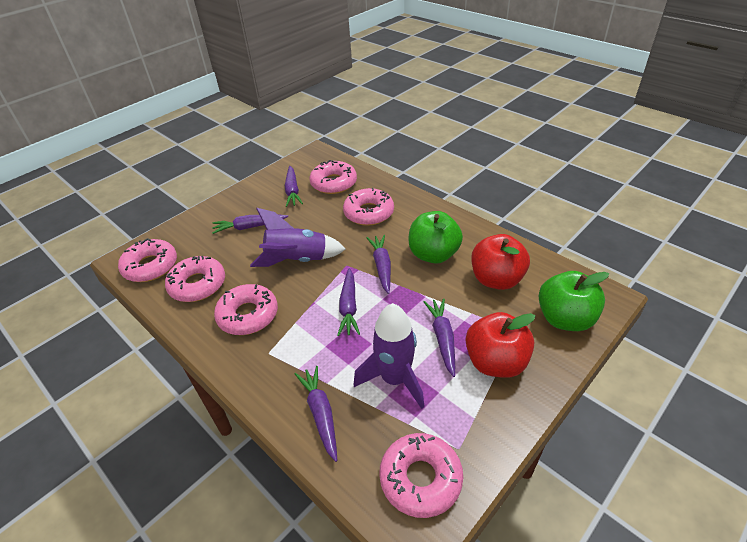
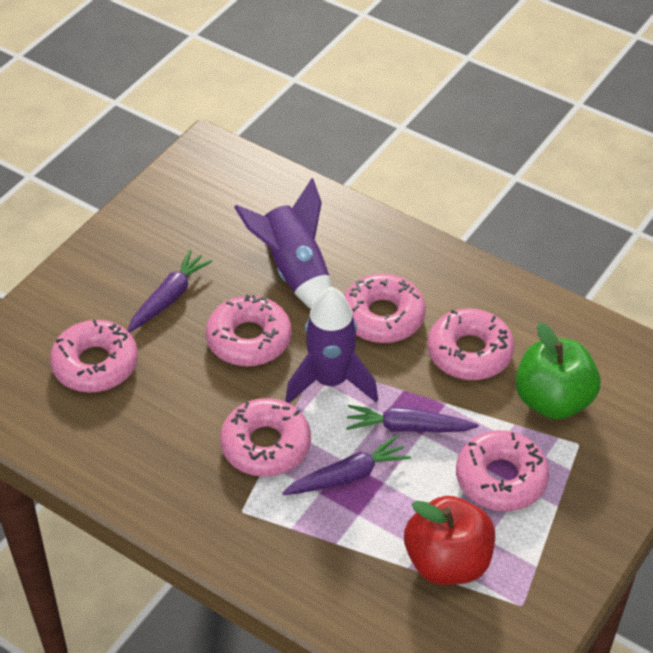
green apple: 2 -> 1
purple carrot: 6 -> 3
red apple: 2 -> 1

